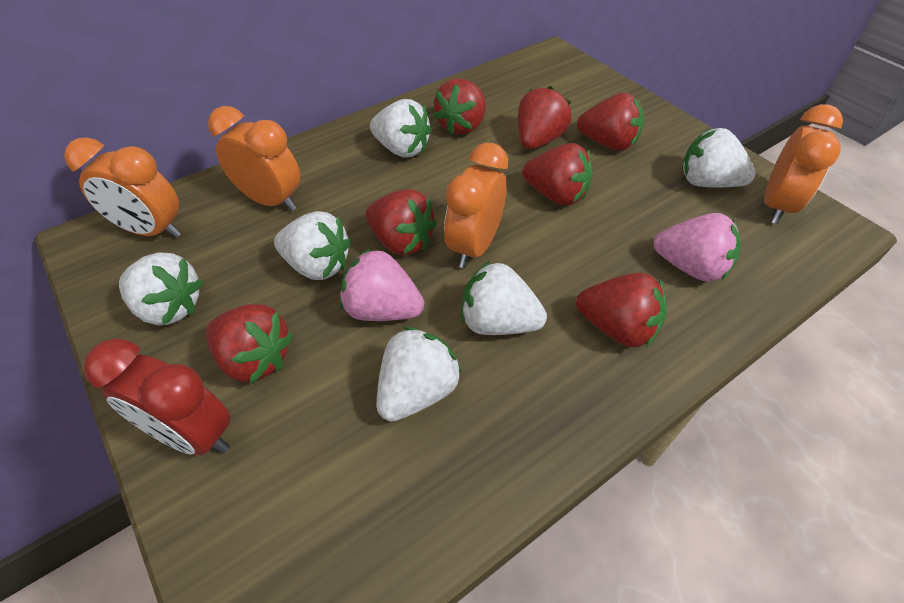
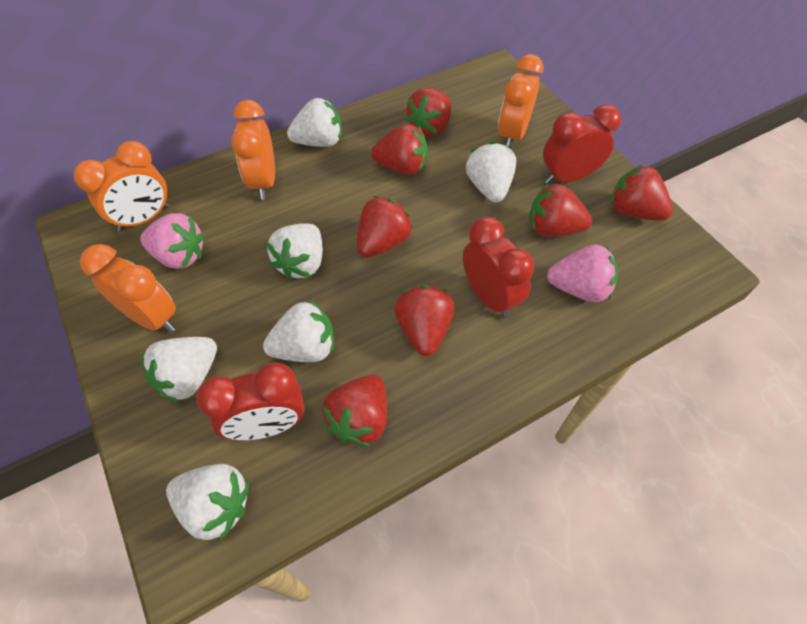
red clock: 1 -> 3

